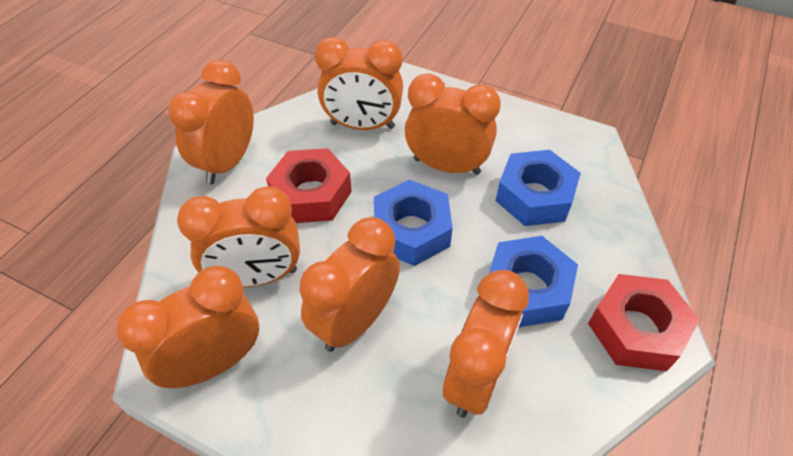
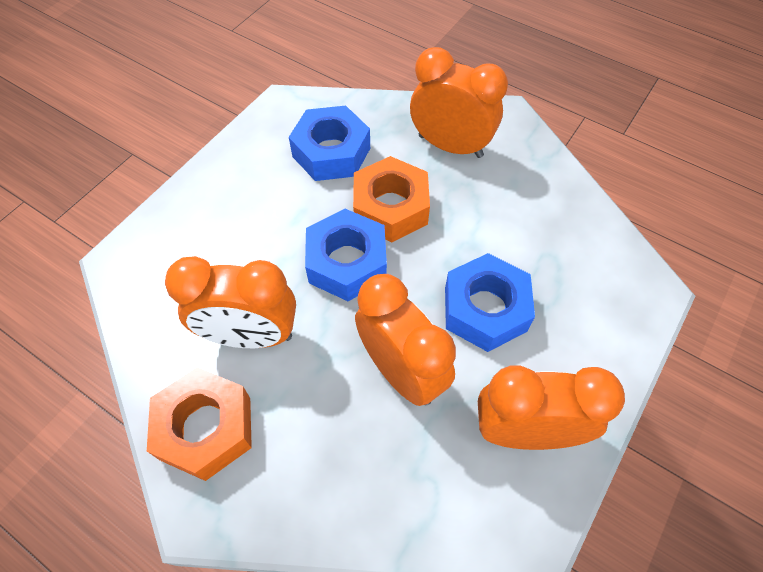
orange clock: 7 -> 4
orange nut: 0 -> 2
red nut: 2 -> 0

